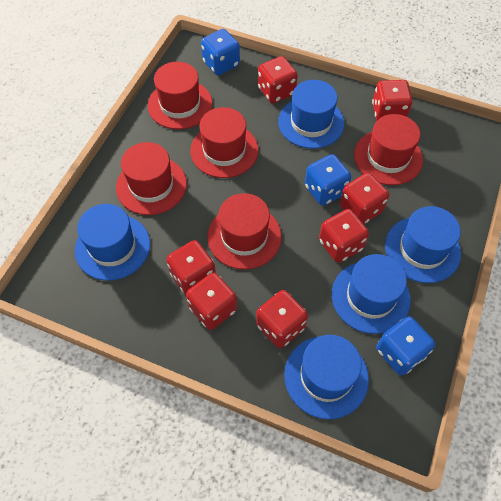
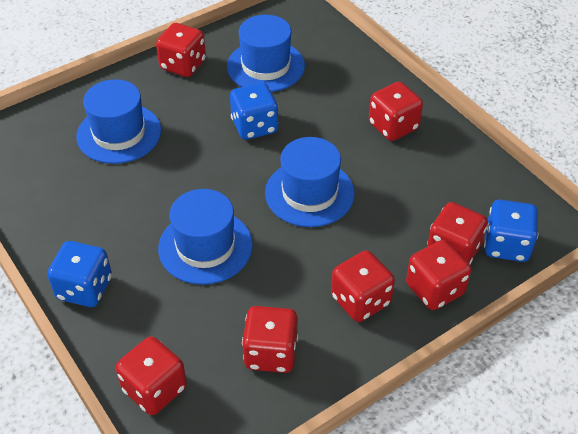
blue hat: 5 -> 4
red hat: 5 -> 0

